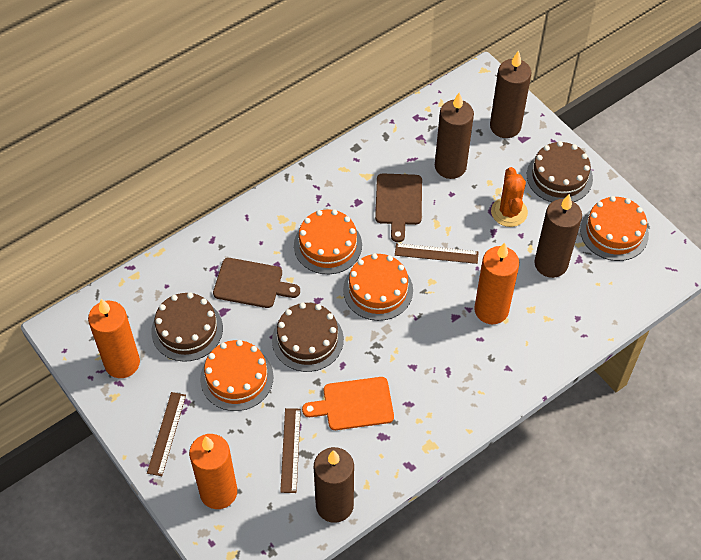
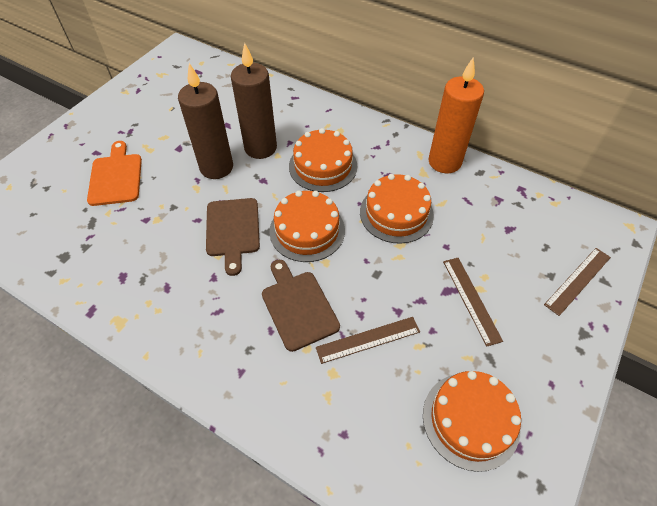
brown cake: 3 -> 0
brown candle: 4 -> 2
orange cactus: 1 -> 0
orange candle: 3 -> 1

